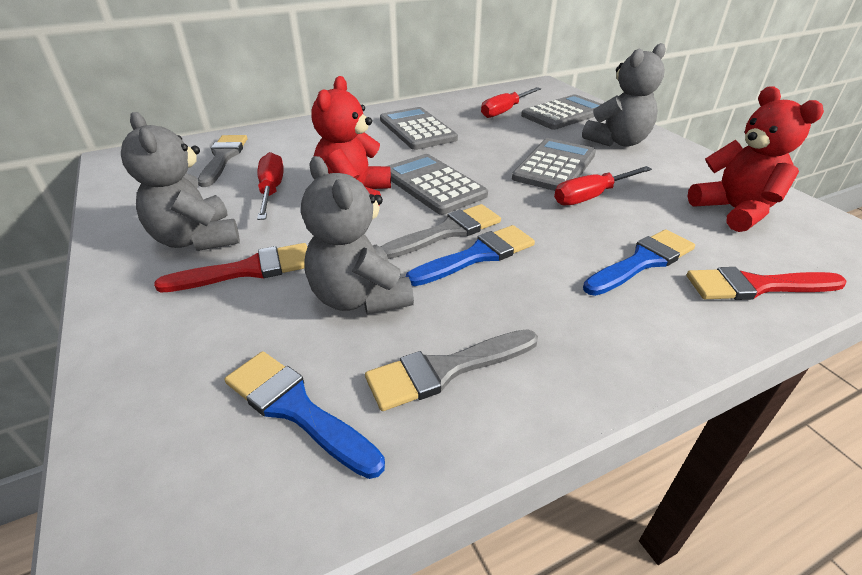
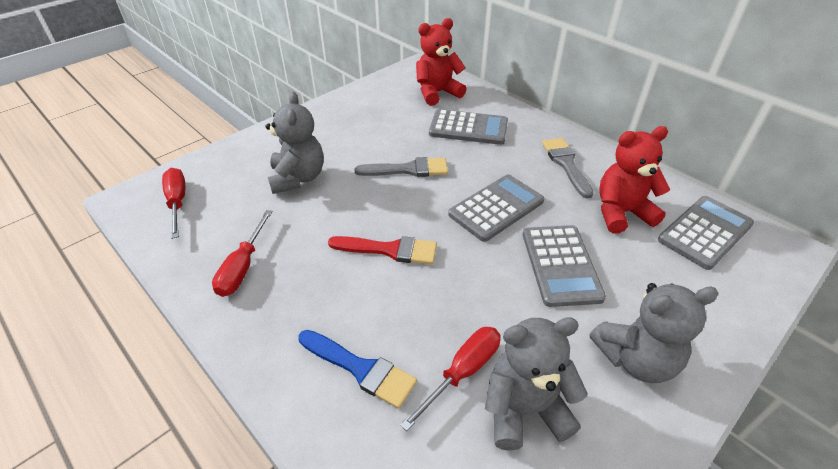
blue brush: 3 -> 1
grey brush: 3 -> 2
red brush: 2 -> 1

